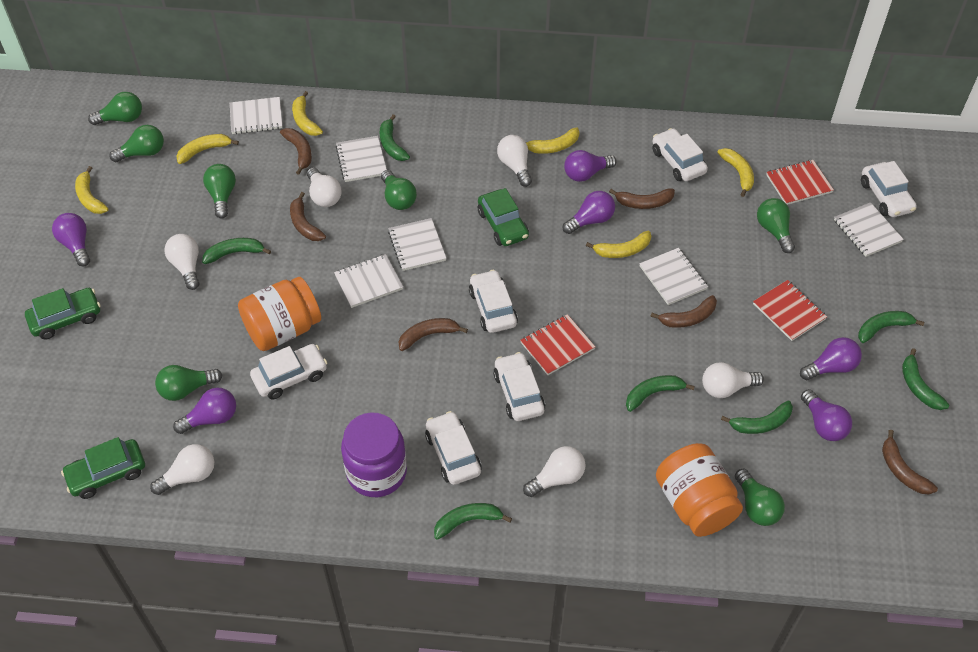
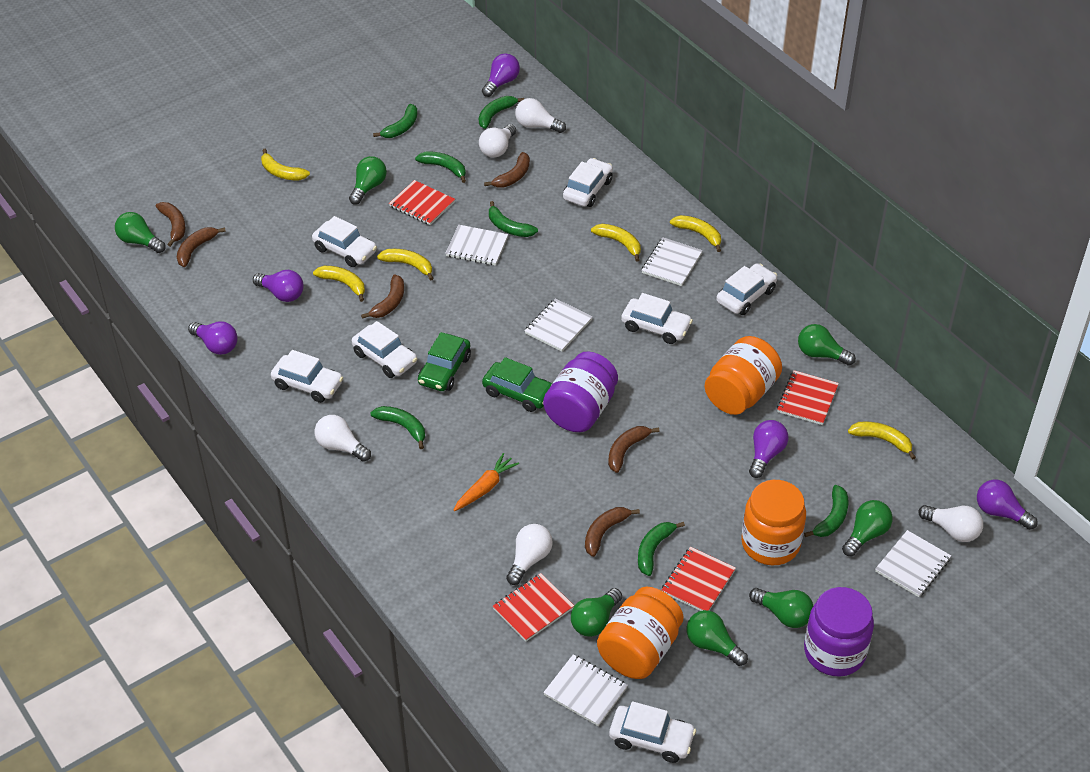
green car: 3 -> 2
orange carrot: 0 -> 1
orange jar: 2 -> 3
purple jar: 1 -> 2
purple light bulb: 6 -> 5
red notebook: 3 -> 4
white car: 6 -> 7
white light bulb: 6 -> 5
white notebook: 6 -> 5

